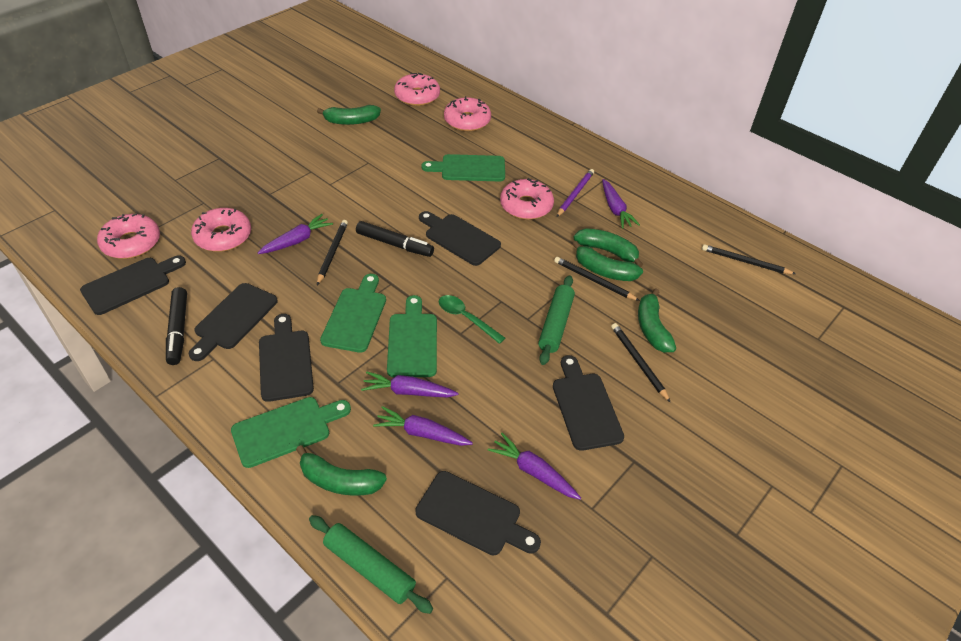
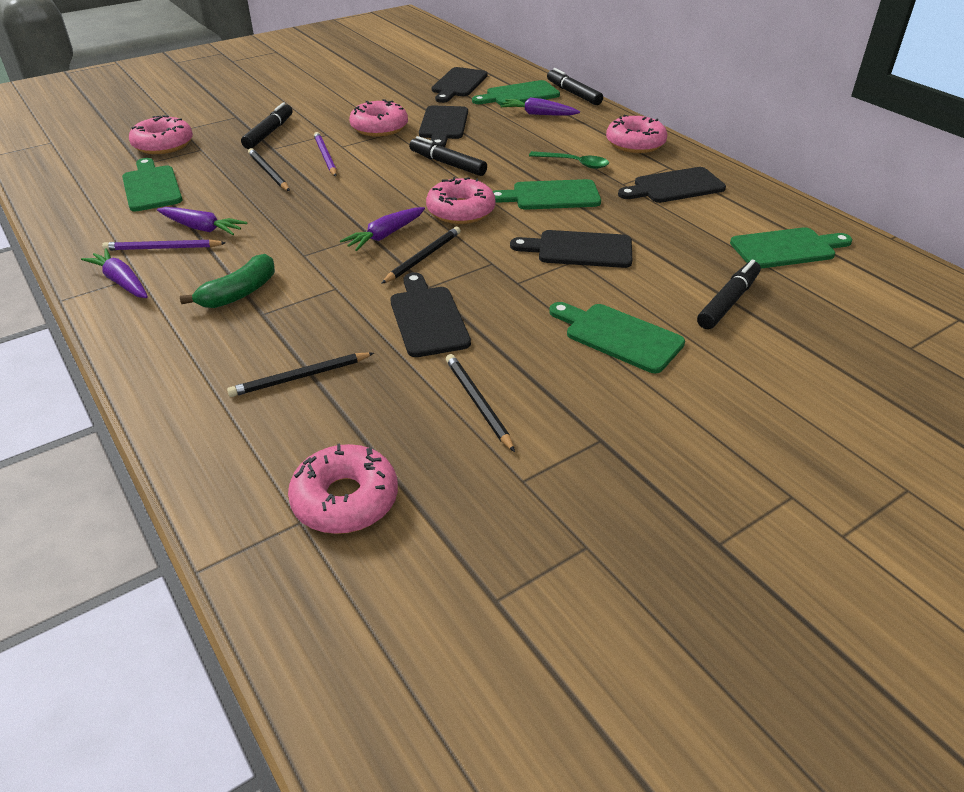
black cutting board: 6 -> 5
black marker: 2 -> 4
green banana: 5 -> 1
green cutting board: 4 -> 5
green rolling pin: 2 -> 0
purple carrot: 5 -> 4
purple pencil: 1 -> 2

